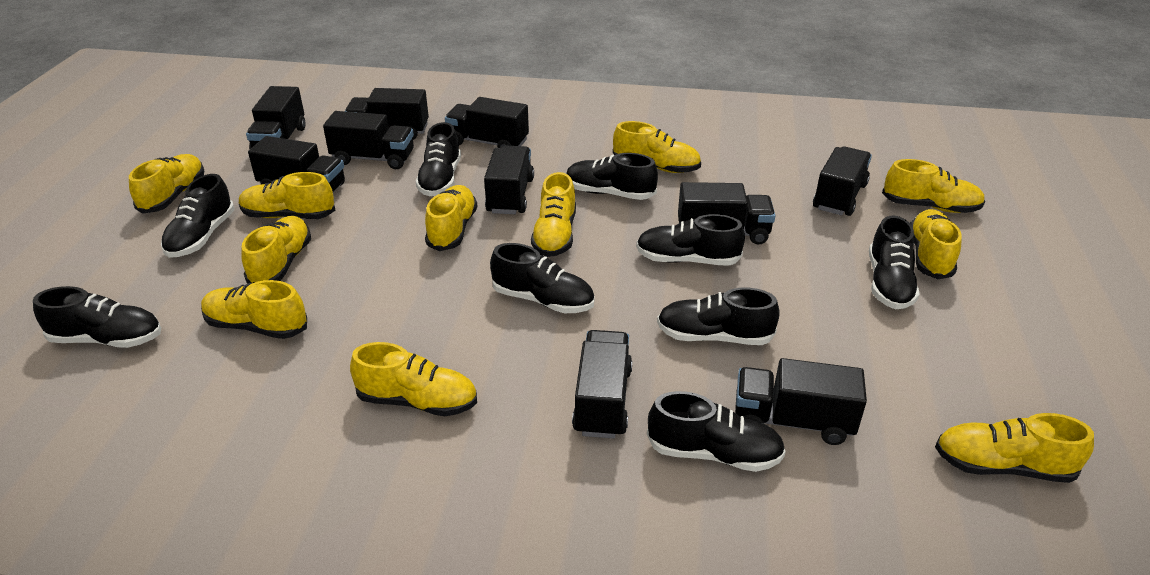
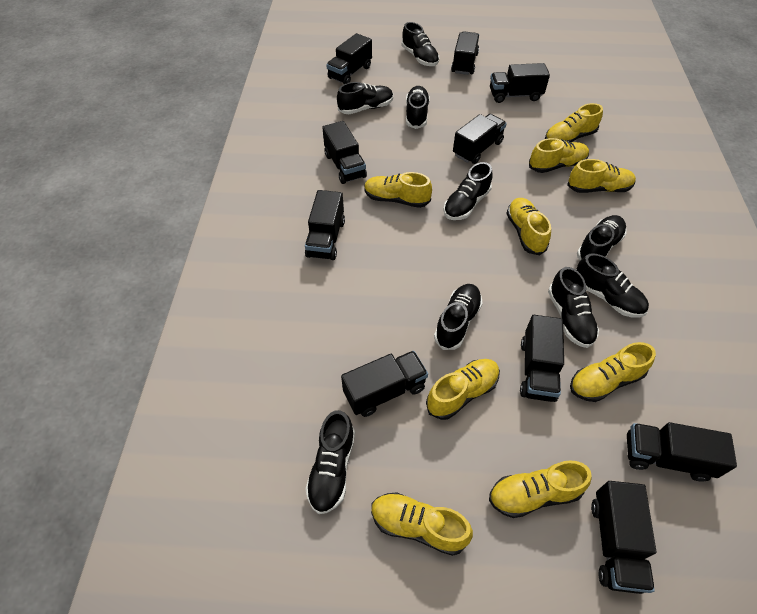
yellow shoe: 11 -> 9

